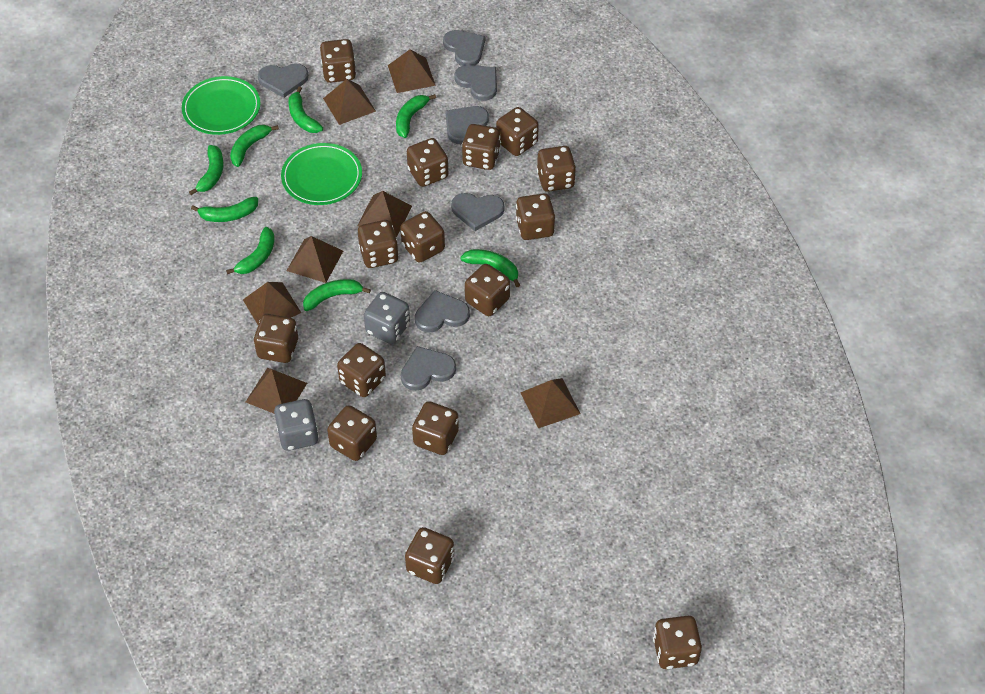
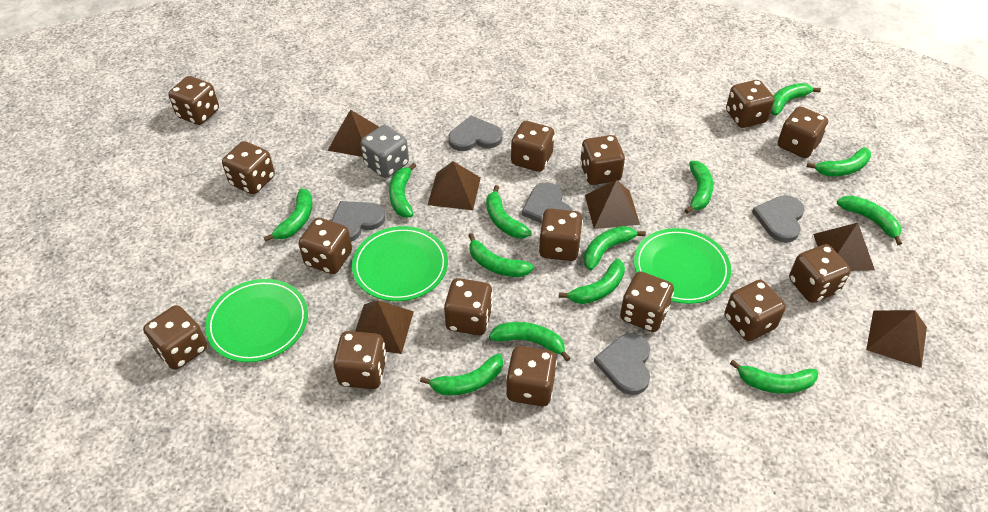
brown pyramid: 7 -> 6
green banana: 8 -> 13
green plate: 2 -> 3
grey dice: 2 -> 1
grey heart: 7 -> 5

